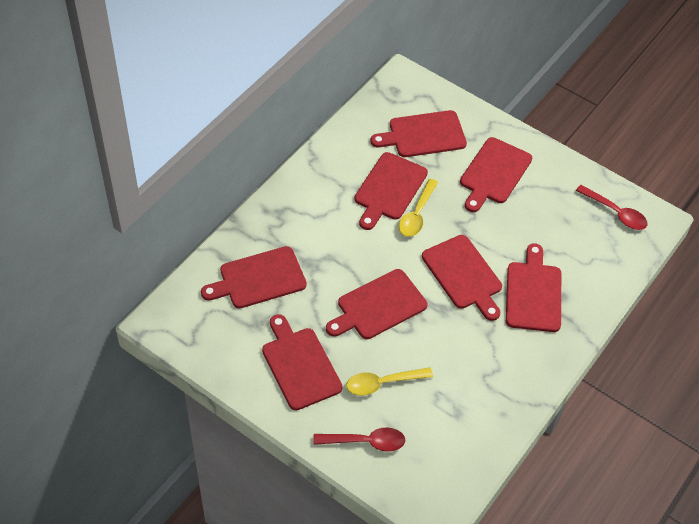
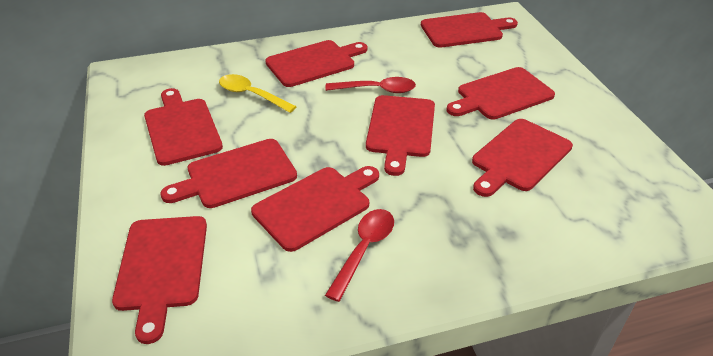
red cutting board: 8 -> 9
yellow spoon: 2 -> 1

